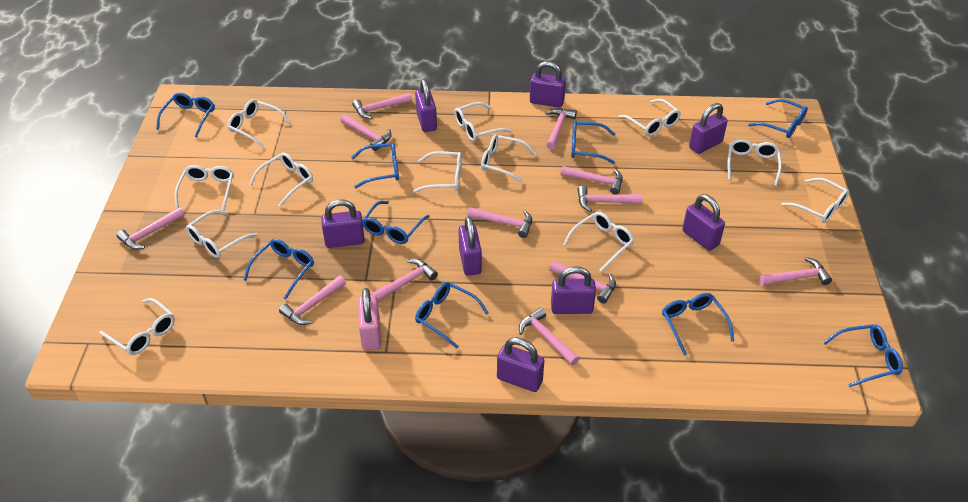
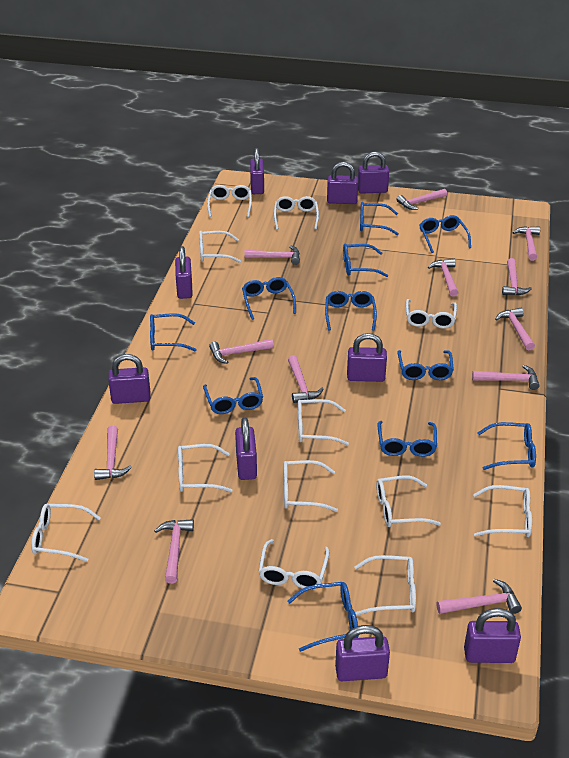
blue glasses: 9 -> 11
pink padlock: 1 -> 0
purple padlock: 8 -> 9

